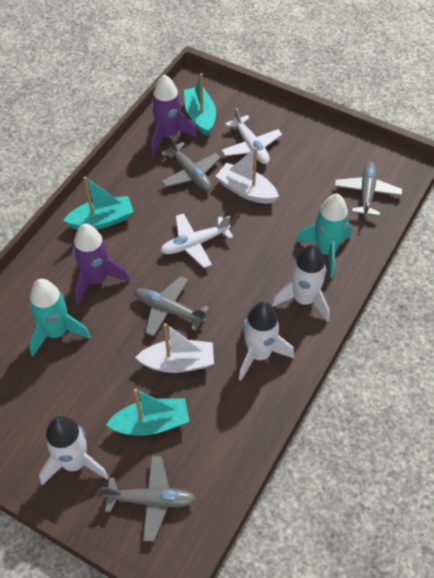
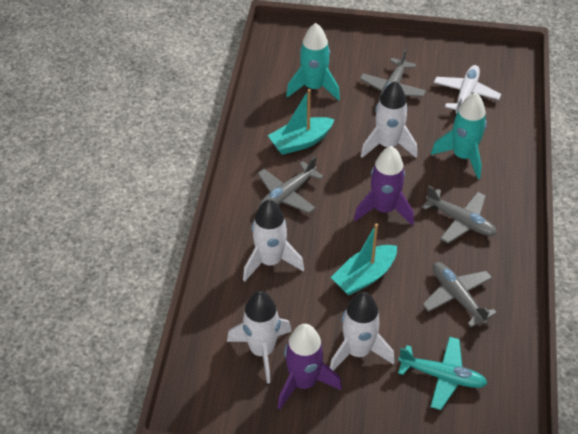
turquoise boat: 3 -> 2
turquoise plane: 0 -> 1
white boat: 2 -> 0
white plane: 2 -> 1
white rocket: 3 -> 4

